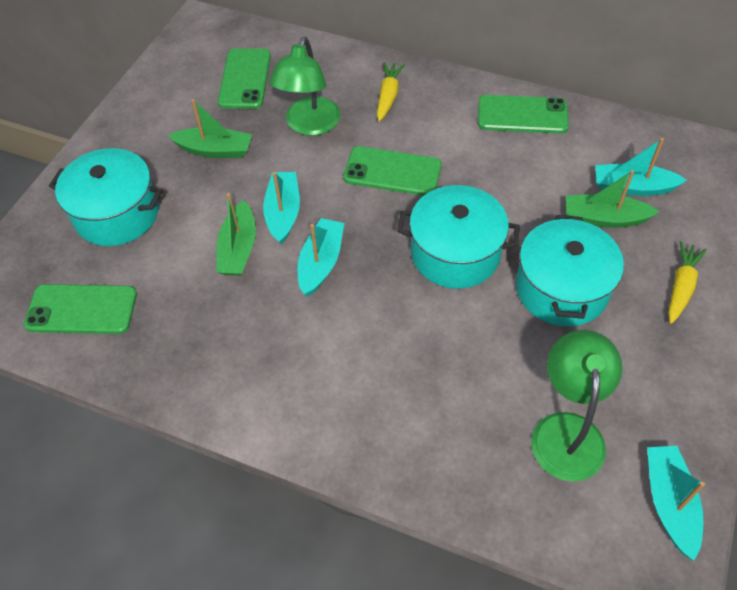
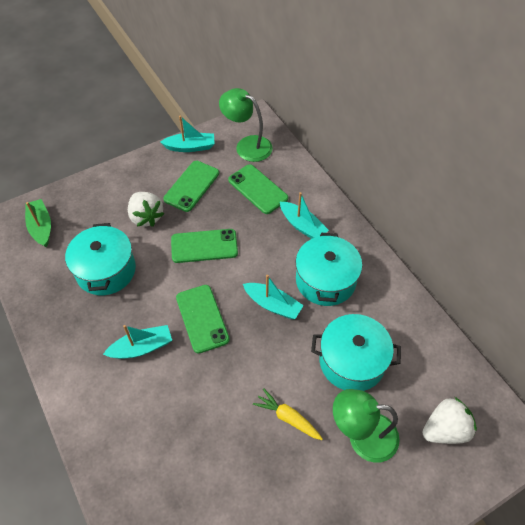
green boat: 3 -> 1
white strawberry: 0 -> 2
yellow carrot: 2 -> 1

